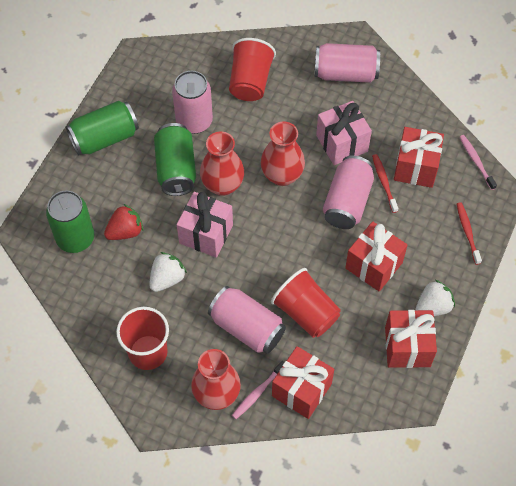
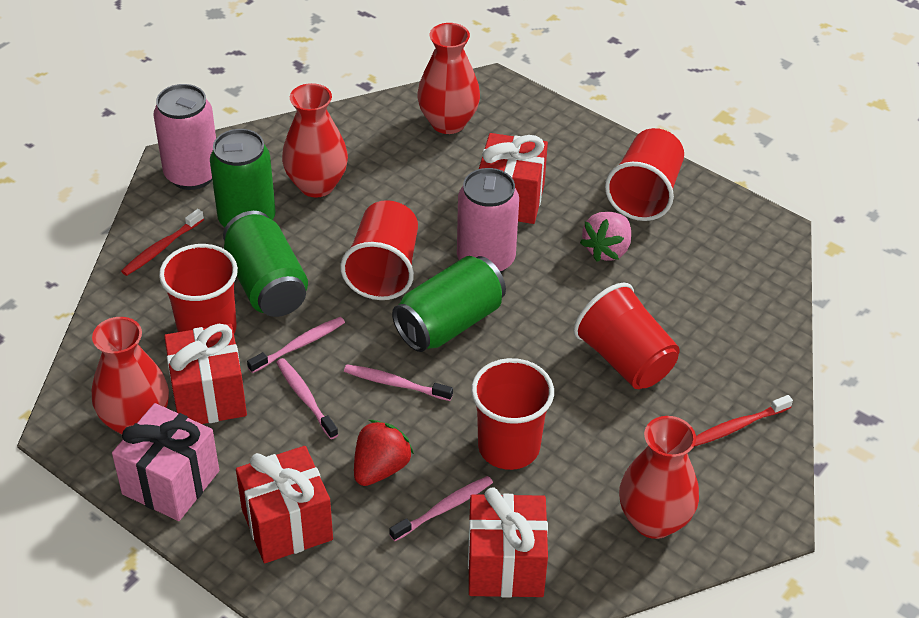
pink can: 4 -> 2
pink gift: 2 -> 1
pink strawberry: 0 -> 1
pink toothbrush: 2 -> 4
red cup: 3 -> 5
red vase: 3 -> 4
white strawberry: 2 -> 0

